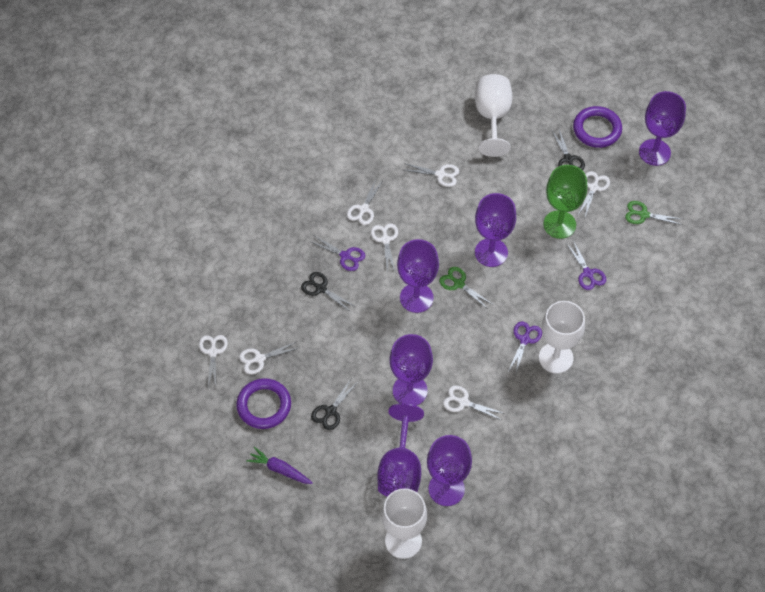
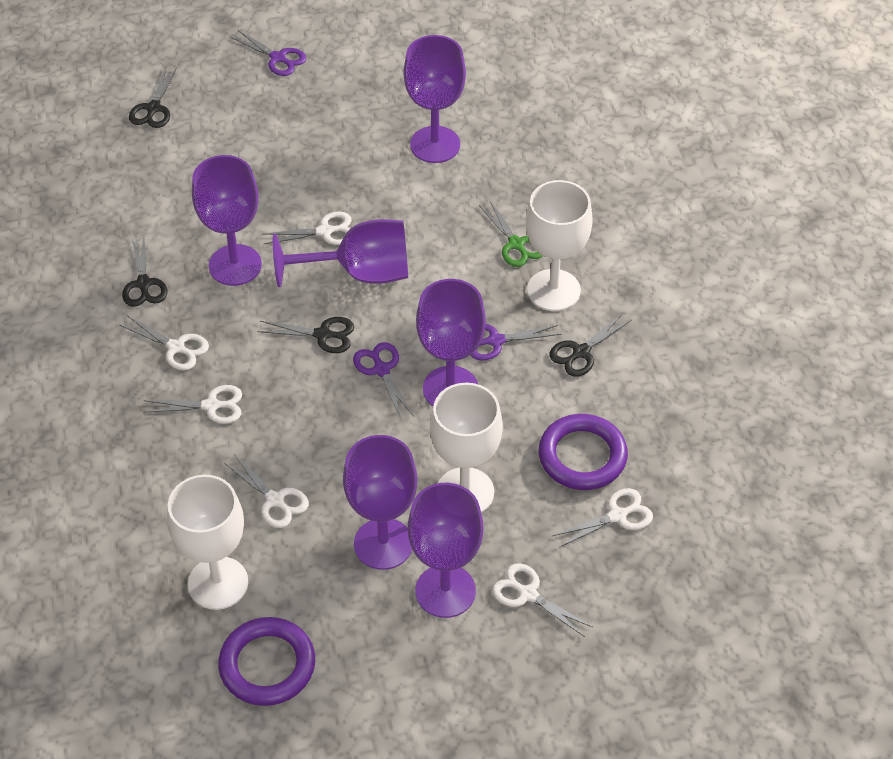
black scissors: 3 -> 4
green goblet: 1 -> 0
green scissors: 2 -> 1
purple carrot: 1 -> 0
white scissors: 7 -> 6

